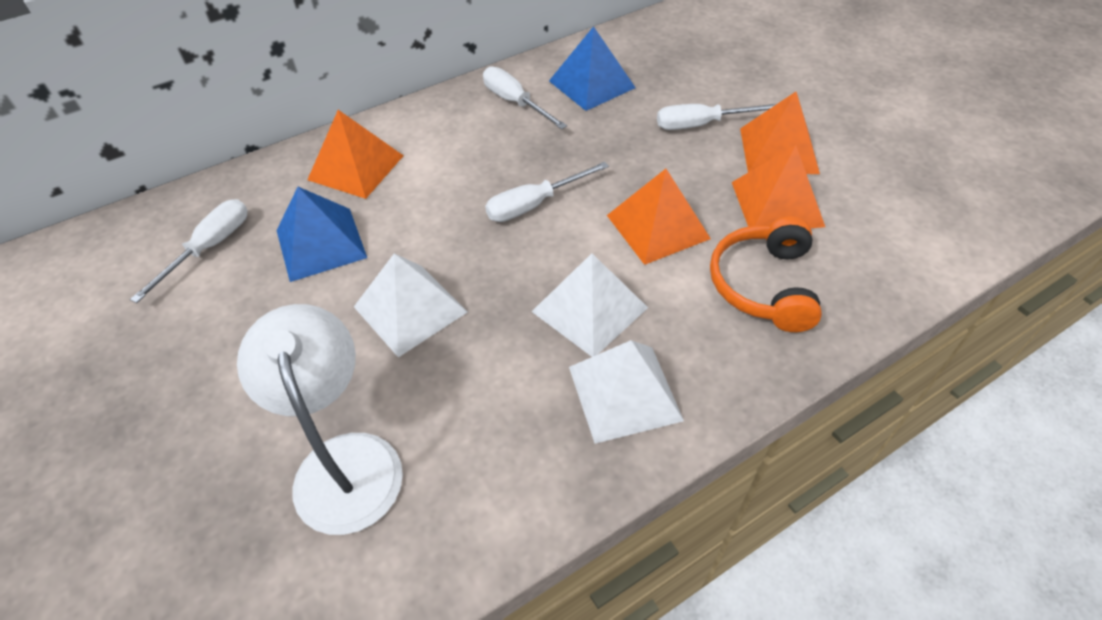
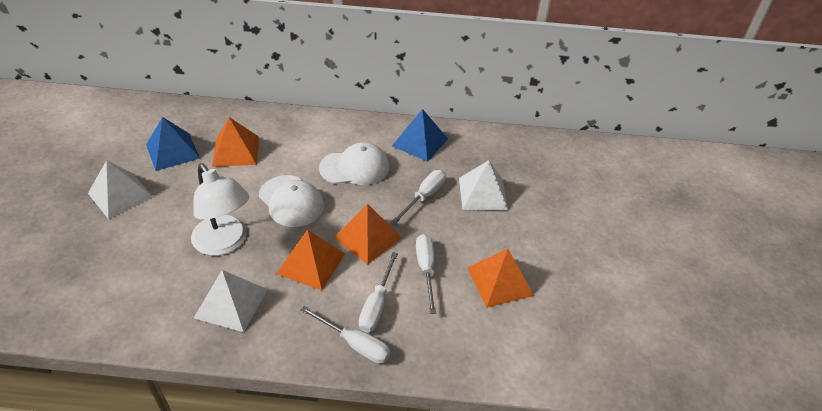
orange headphones: 1 -> 0
white cap: 0 -> 2

